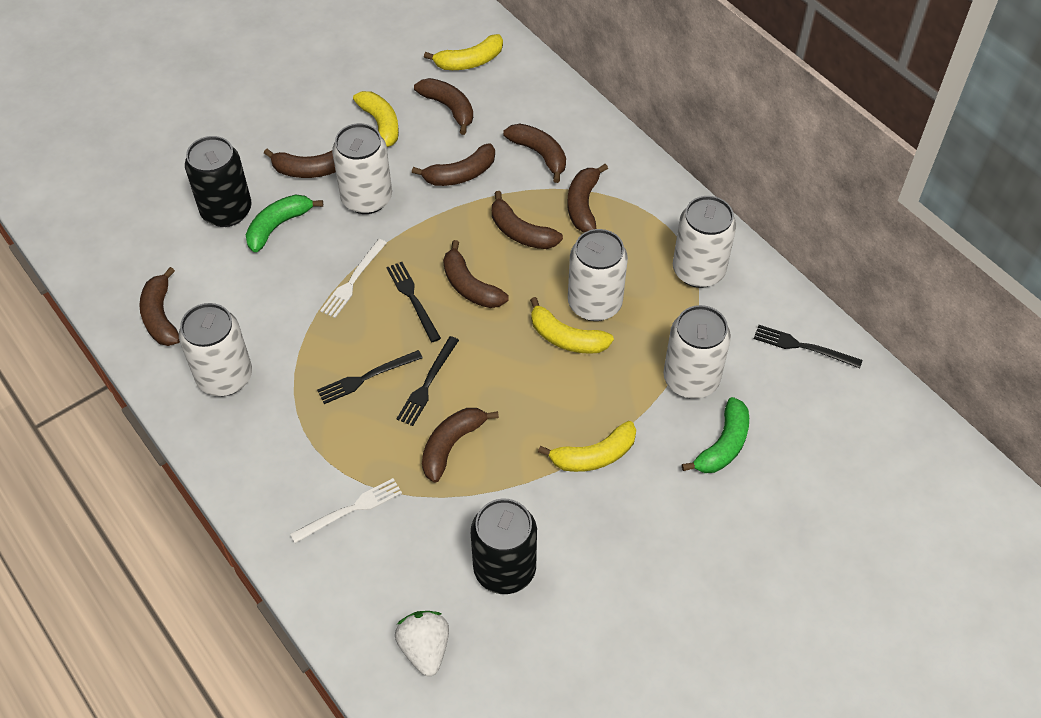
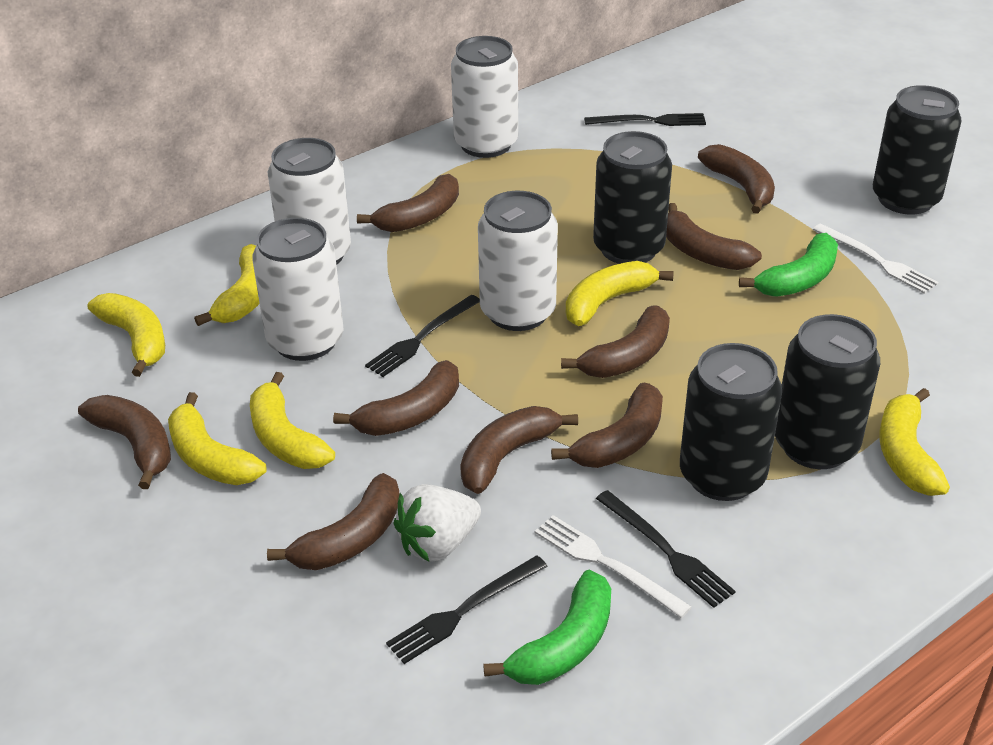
black can: 2 -> 4
white can: 5 -> 4
yellow banana: 4 -> 6

